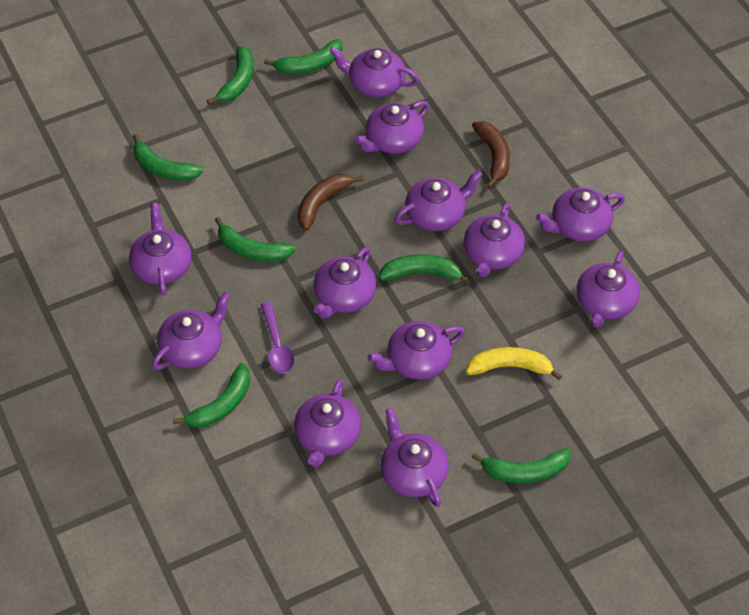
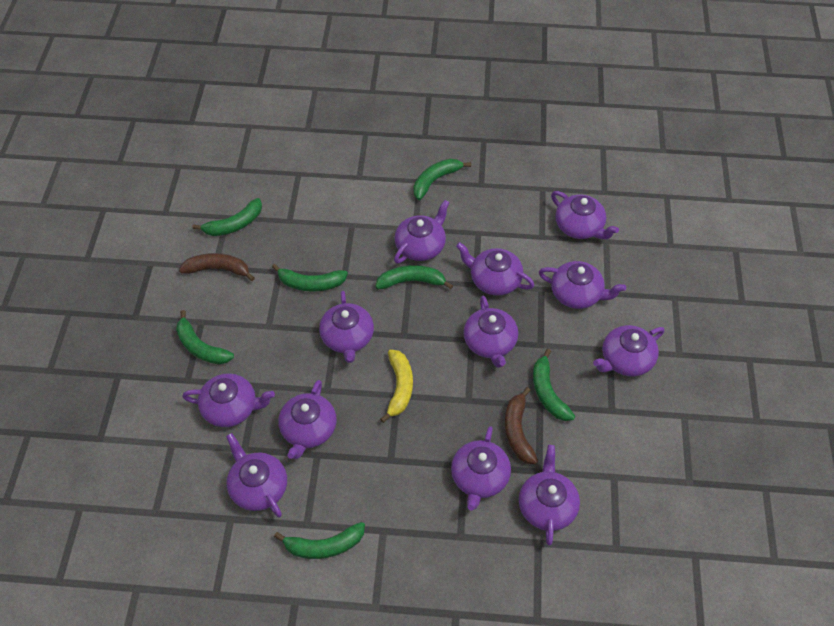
purple spoon: 1 -> 0

